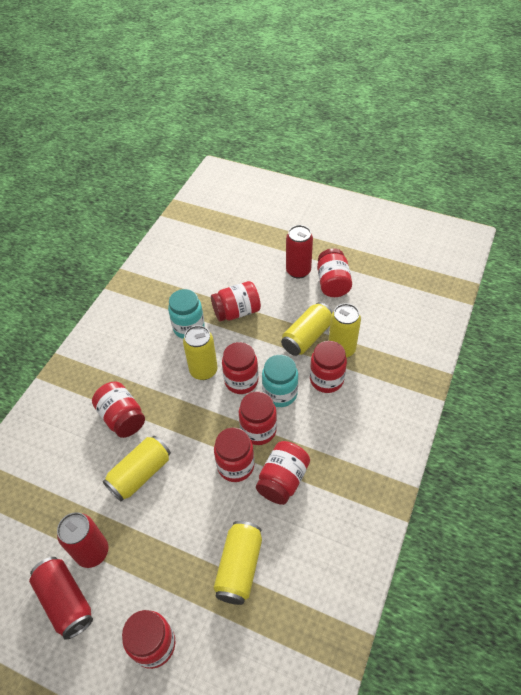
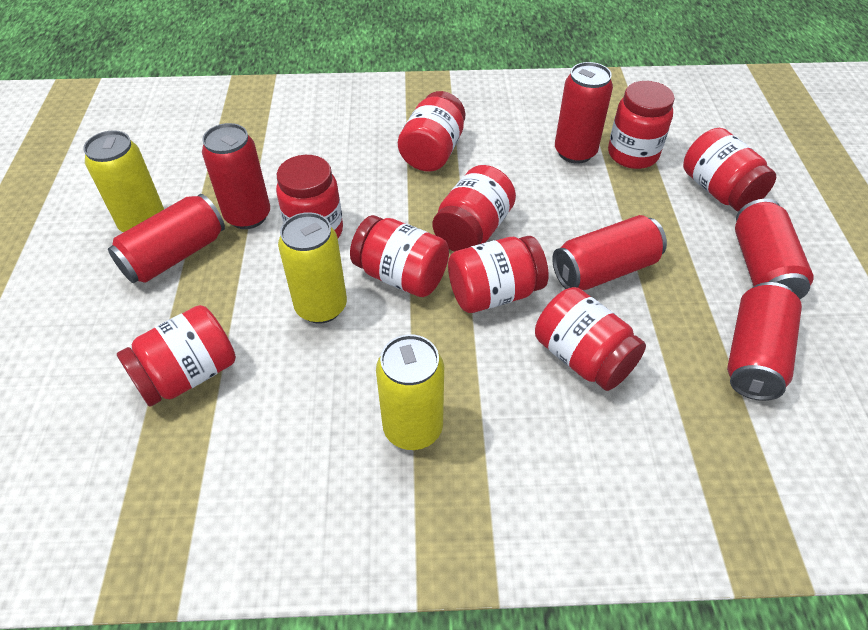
red can: 3 -> 6
turquoise jar: 2 -> 0
yellow can: 5 -> 3

